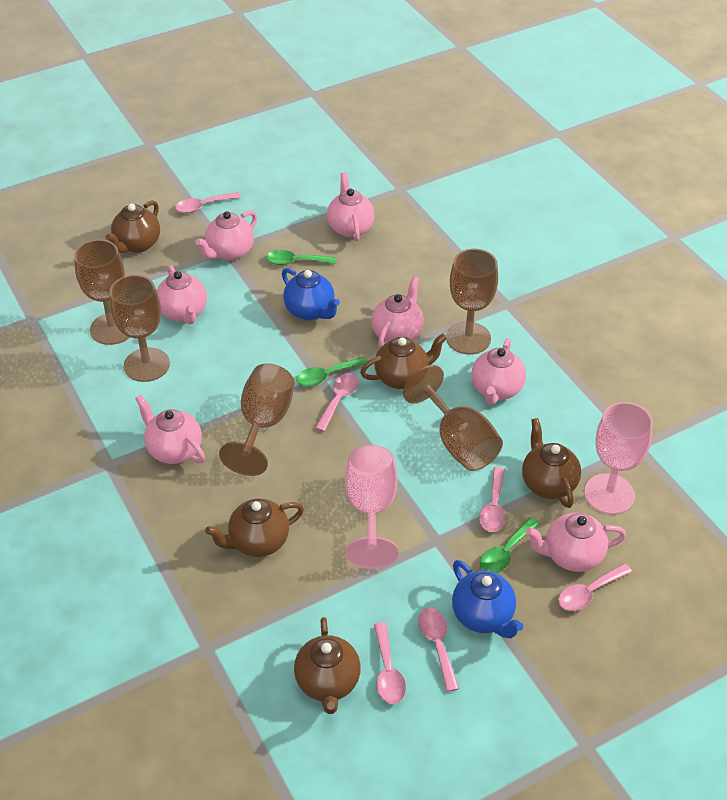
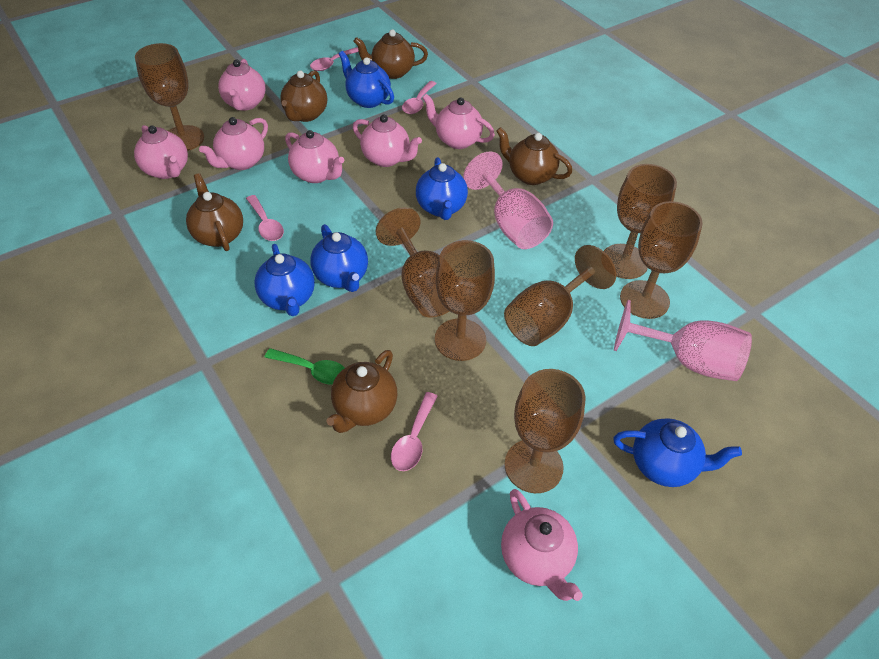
blue teapot: 2 -> 5
brown goblet: 5 -> 7
green spoon: 3 -> 1
pink spoon: 6 -> 4

